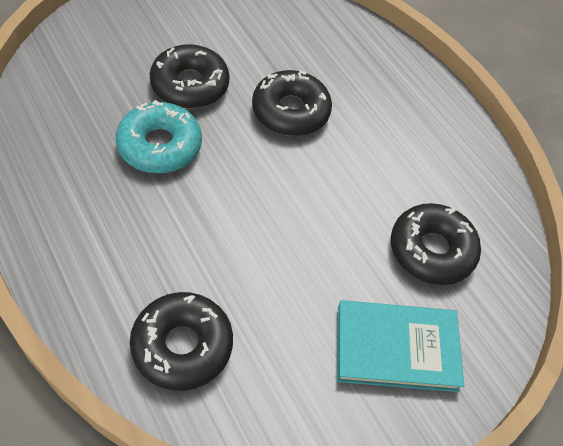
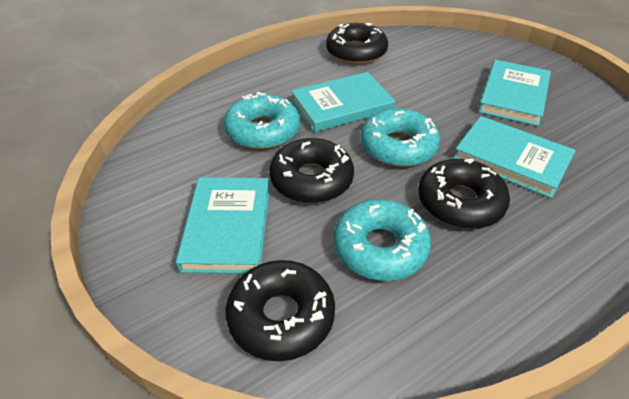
turquoise book: 1 -> 4
turquoise donut: 1 -> 3

